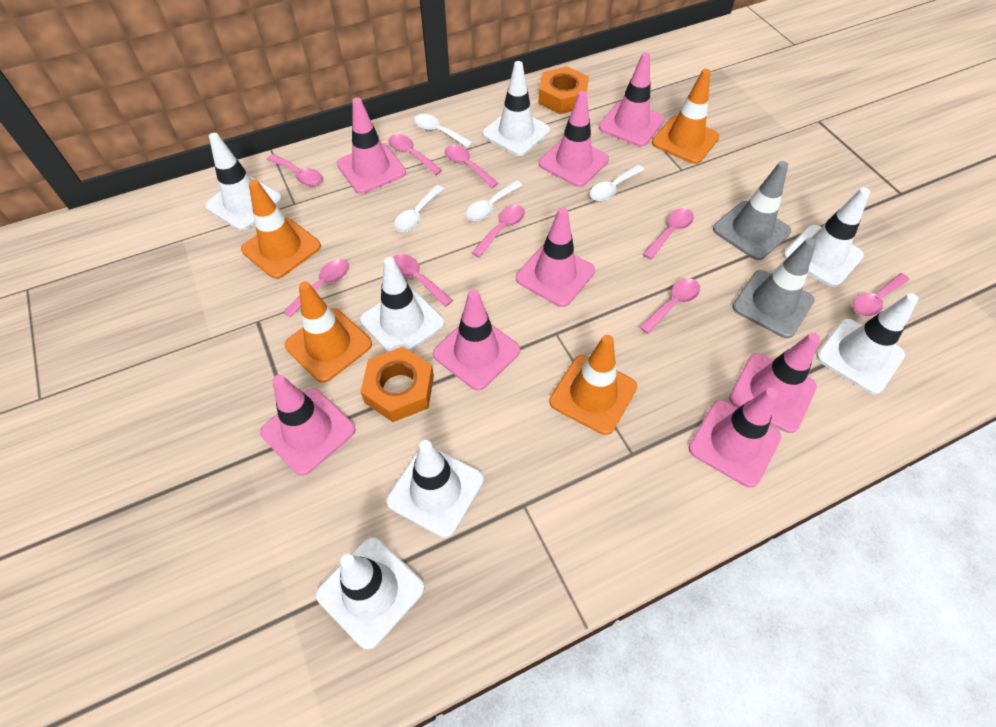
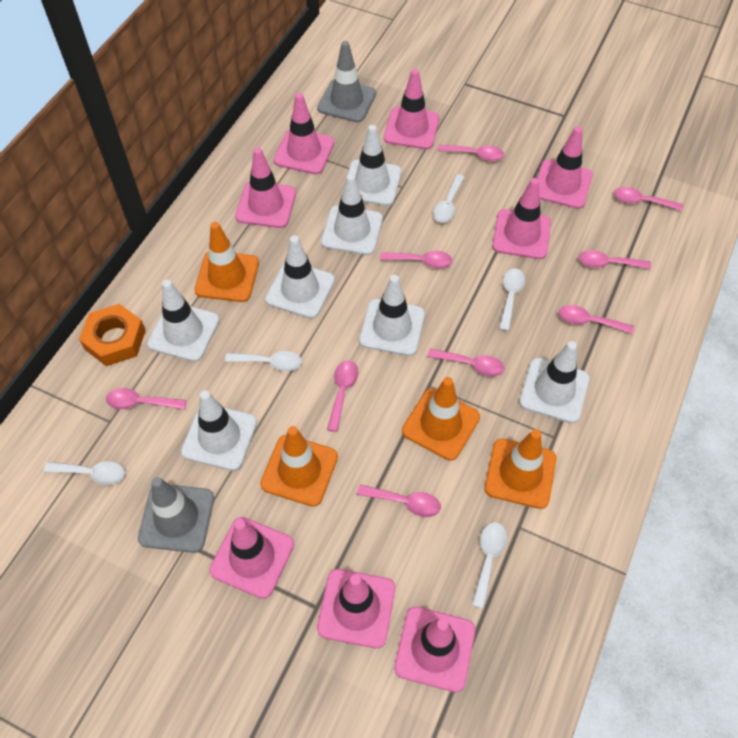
orange nut: 2 -> 1
white spoon: 4 -> 5

